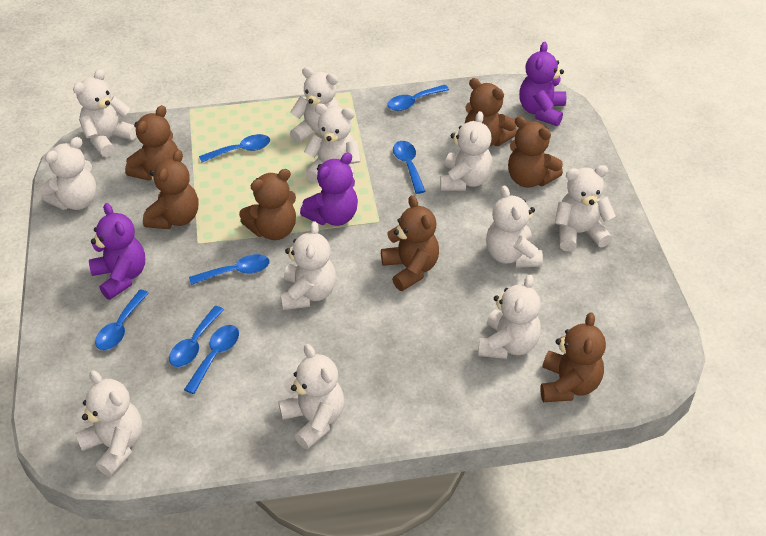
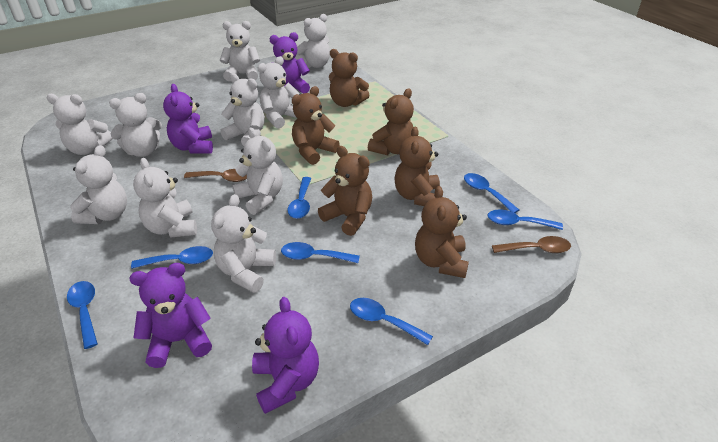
brown spoon: 0 -> 2
brown teddy bear: 7 -> 6
purple teddy bear: 3 -> 4
white teddy bear: 11 -> 10

